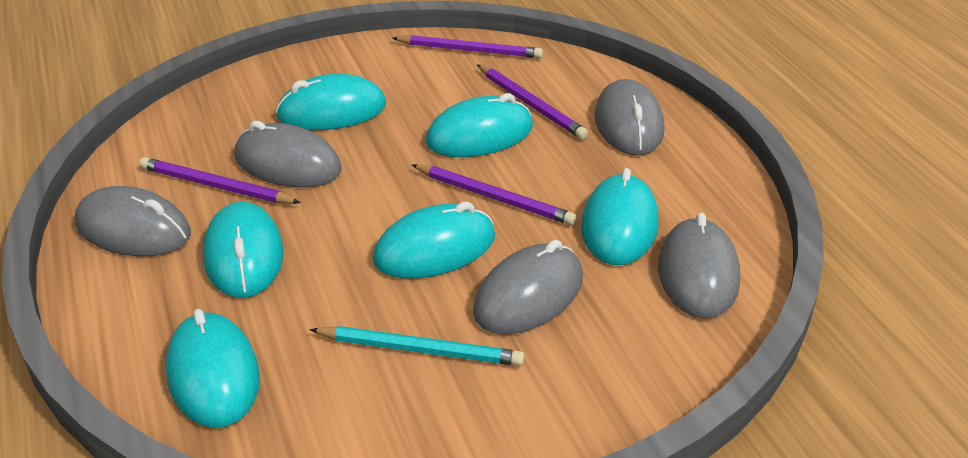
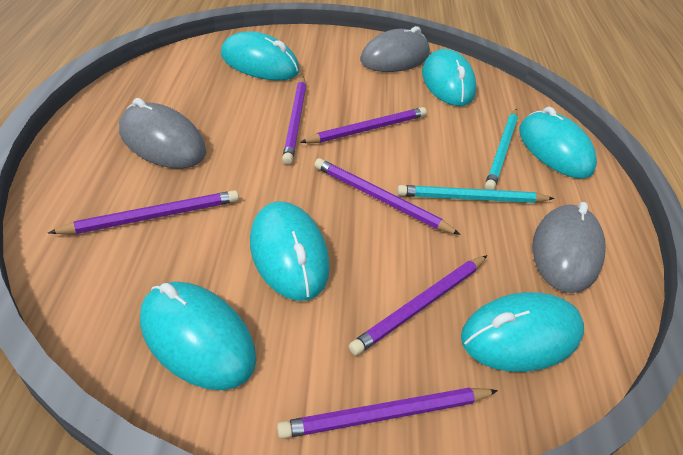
grey mouse: 5 -> 3
purple pencil: 4 -> 6
turquoise pencil: 1 -> 2

